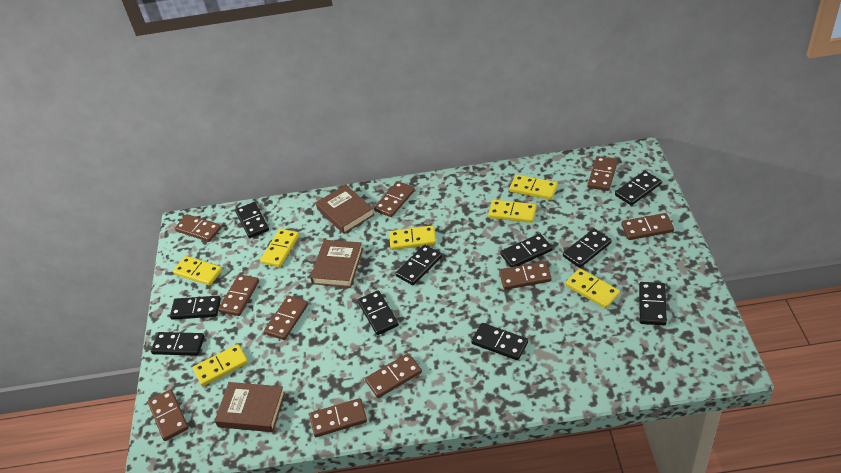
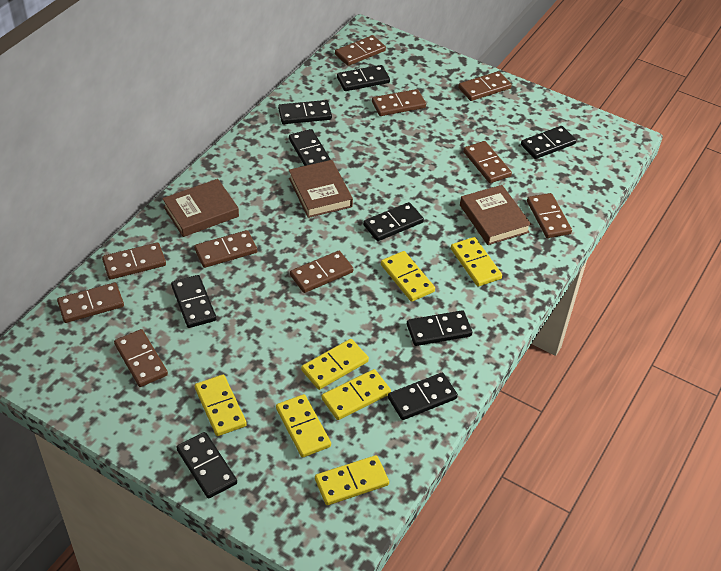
black domino: 10 -> 9

